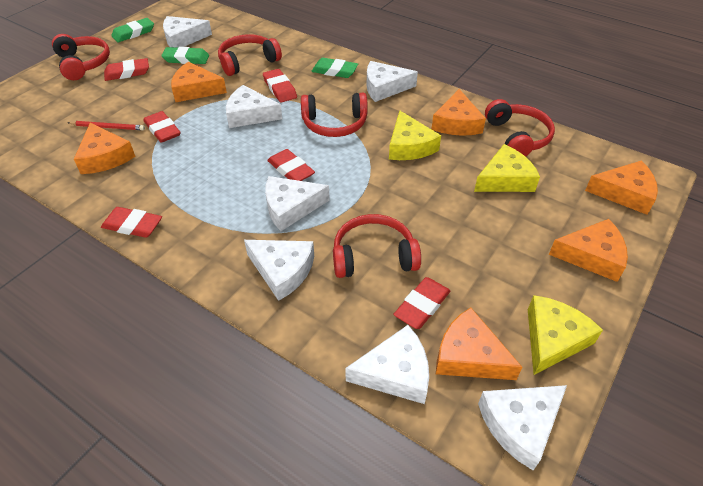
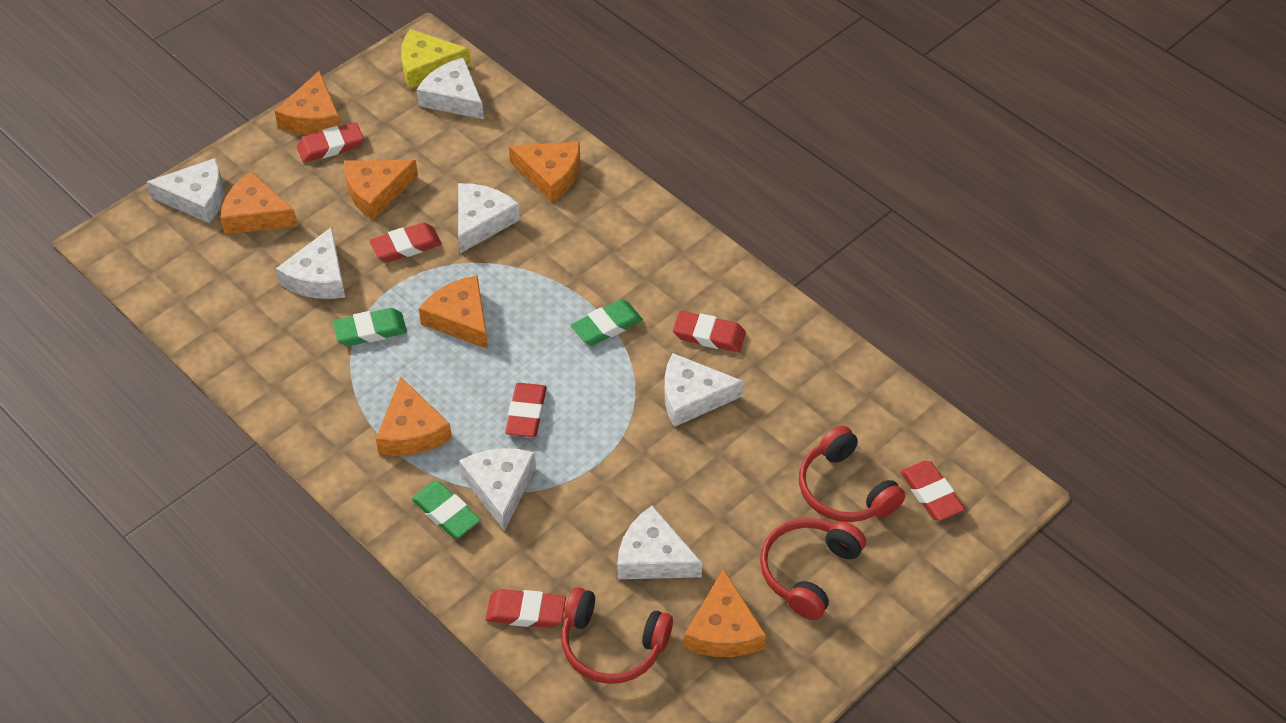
orange cheese: 6 -> 7
red headphones: 5 -> 3
red pencil: 1 -> 0
yellow cheese: 3 -> 1

